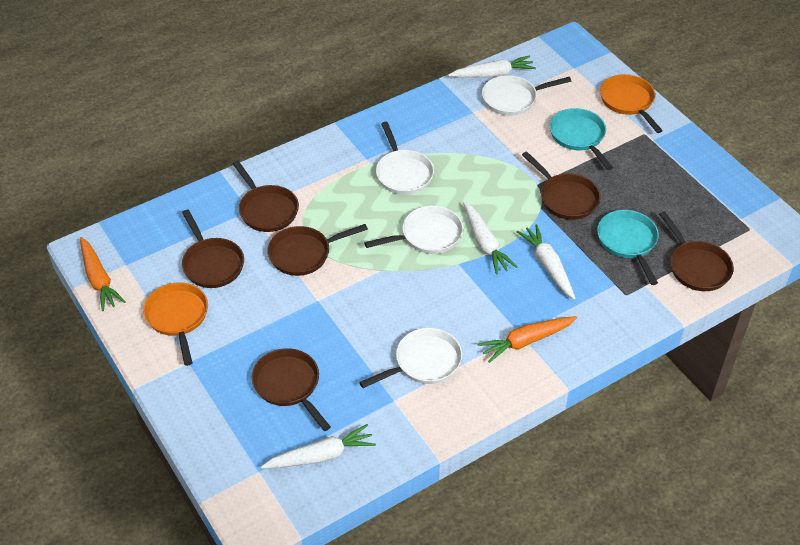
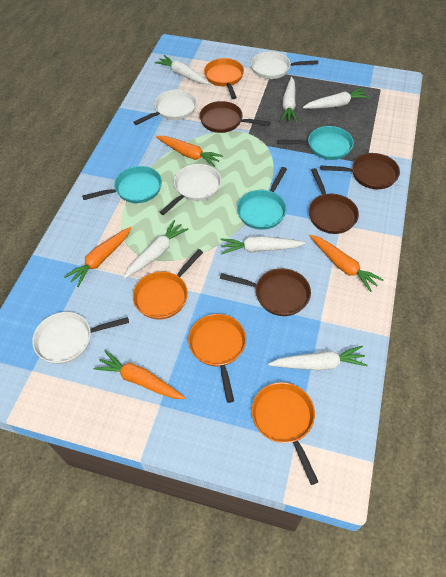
brown pan: 6 -> 4
orange carrot: 2 -> 4
orange pan: 2 -> 4
turquoise pan: 2 -> 3
white carrot: 4 -> 6

